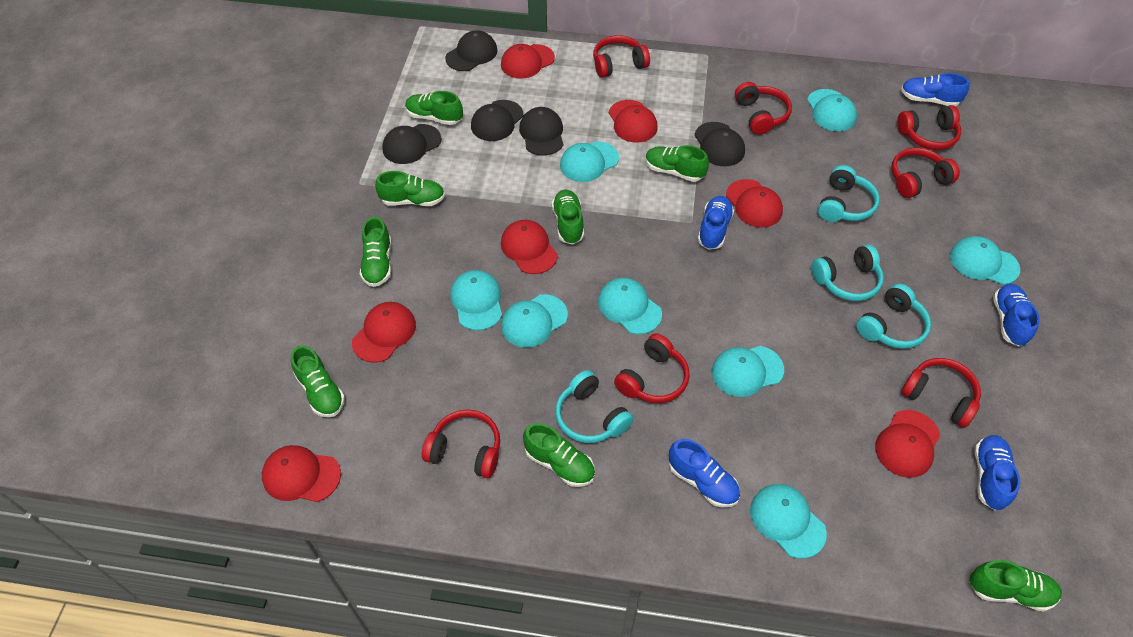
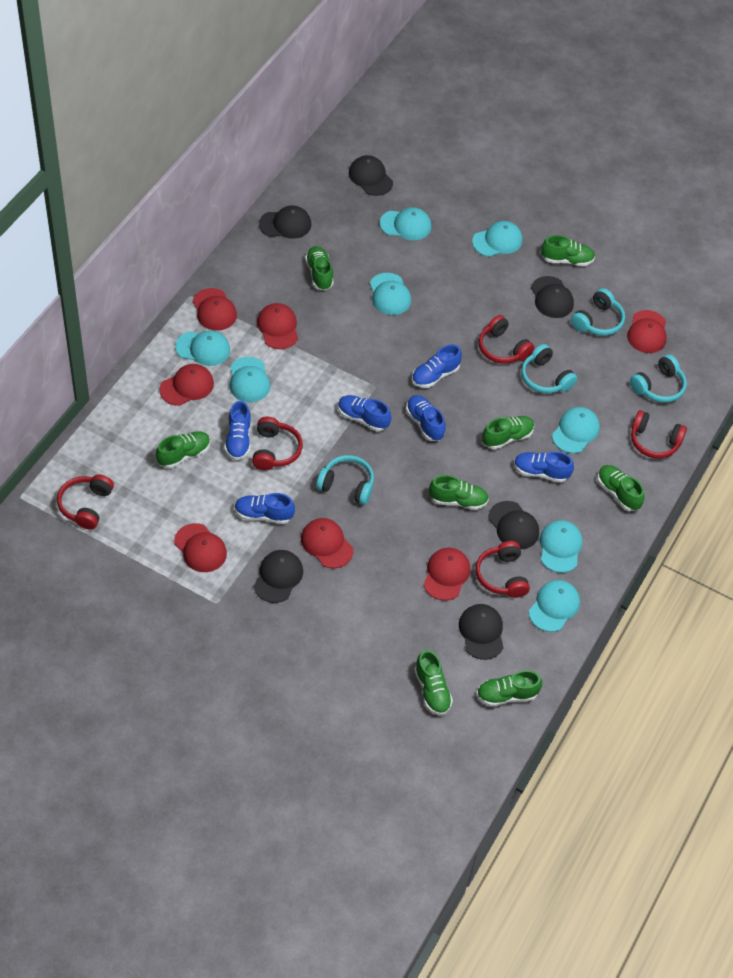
black cap: 5 -> 6
blue shoe: 5 -> 6
red headphones: 7 -> 5

